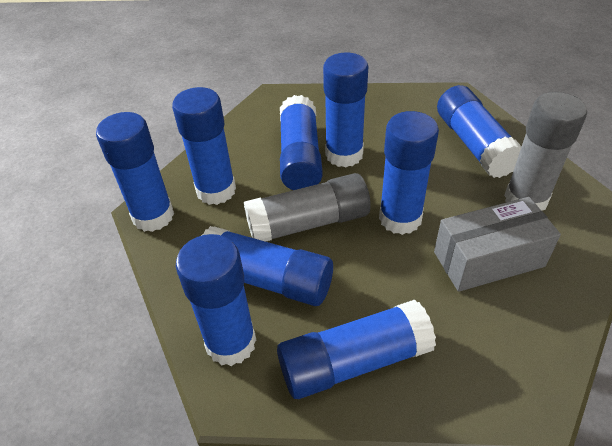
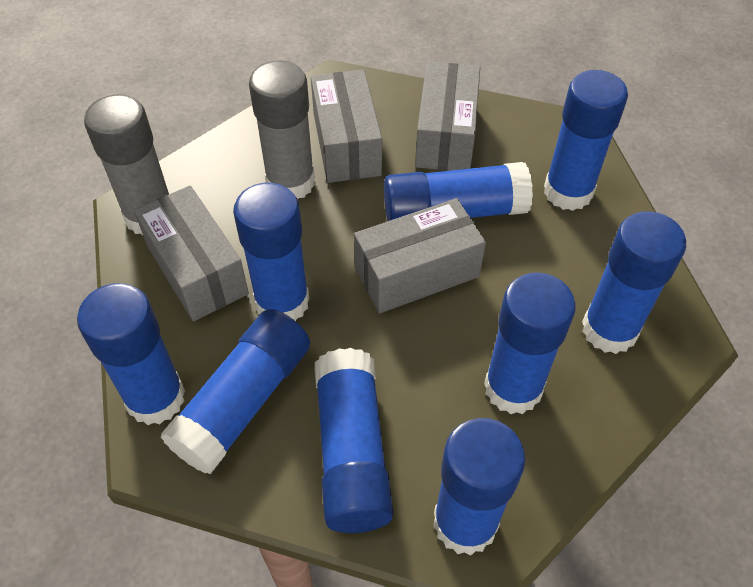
grey box: 1 -> 4

